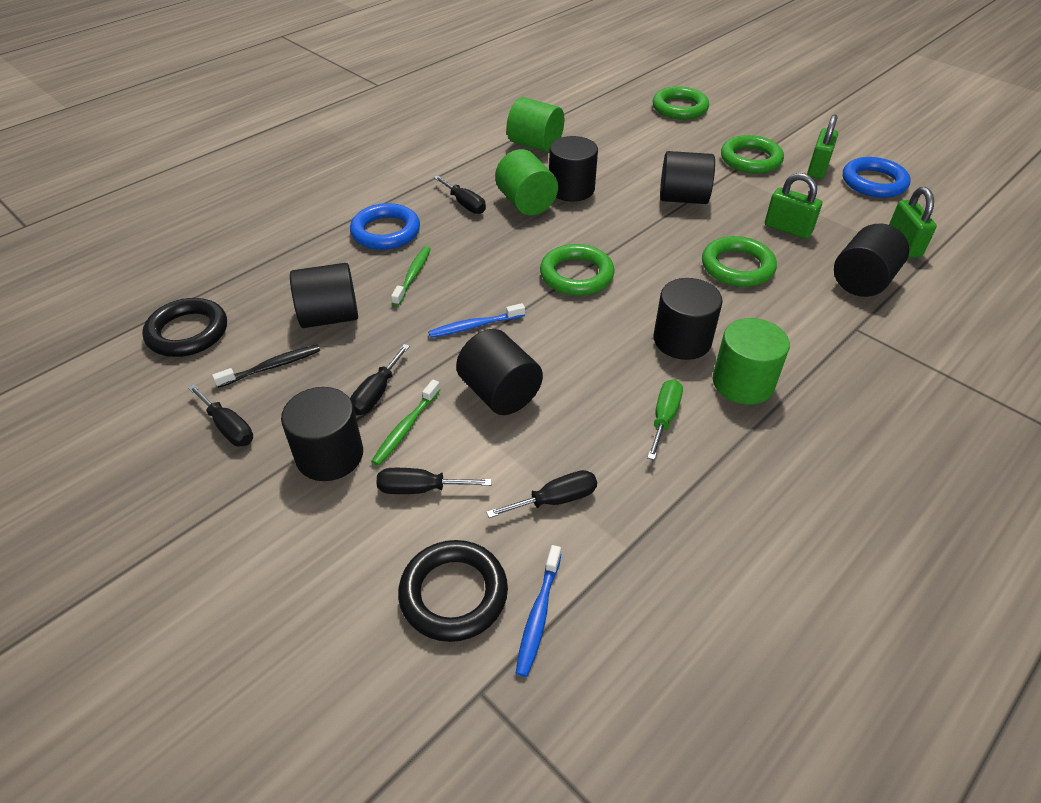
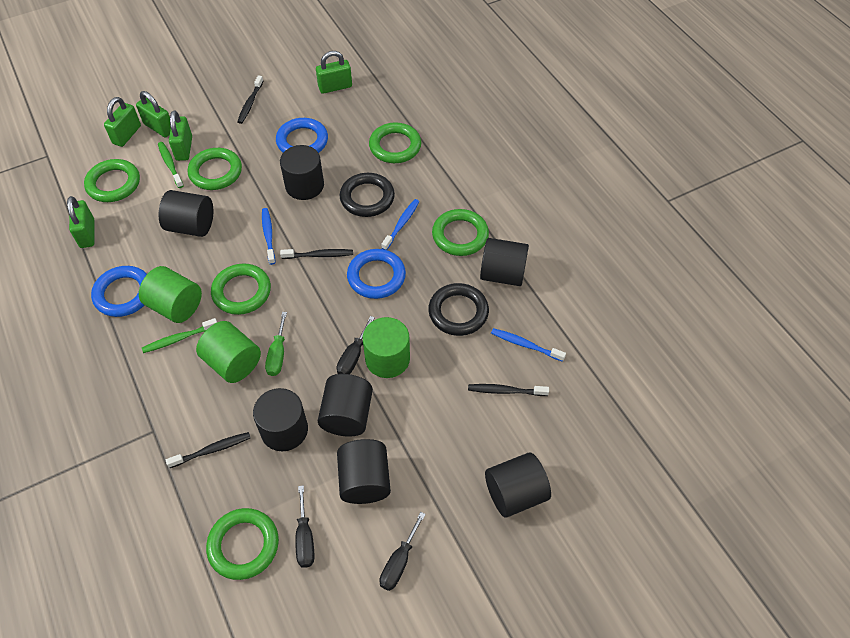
black screwdriver: 5 -> 3
black toothbrush: 1 -> 4
blue ring: 2 -> 3
blue toothbrush: 2 -> 3
green padlock: 3 -> 5
green ring: 4 -> 6

